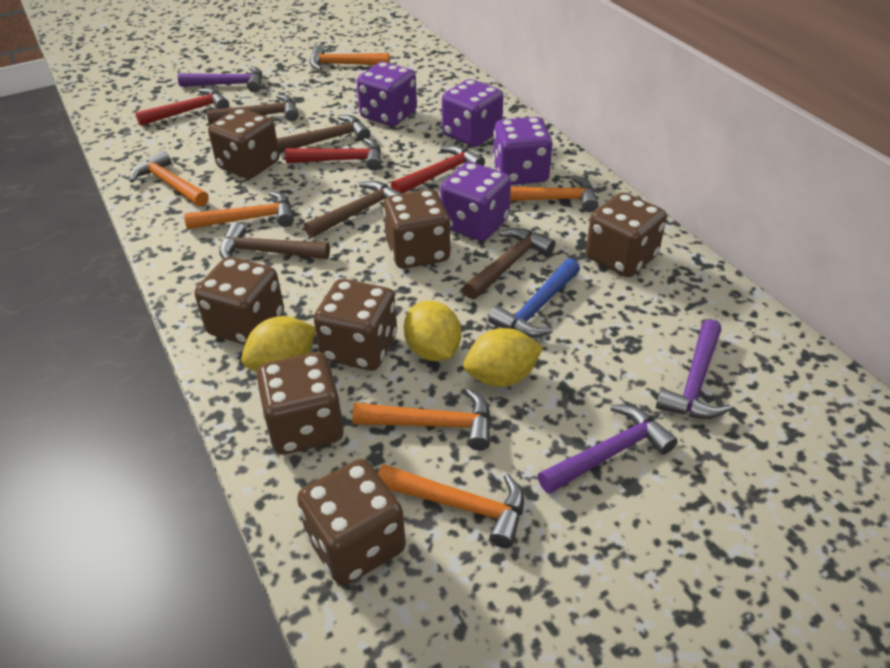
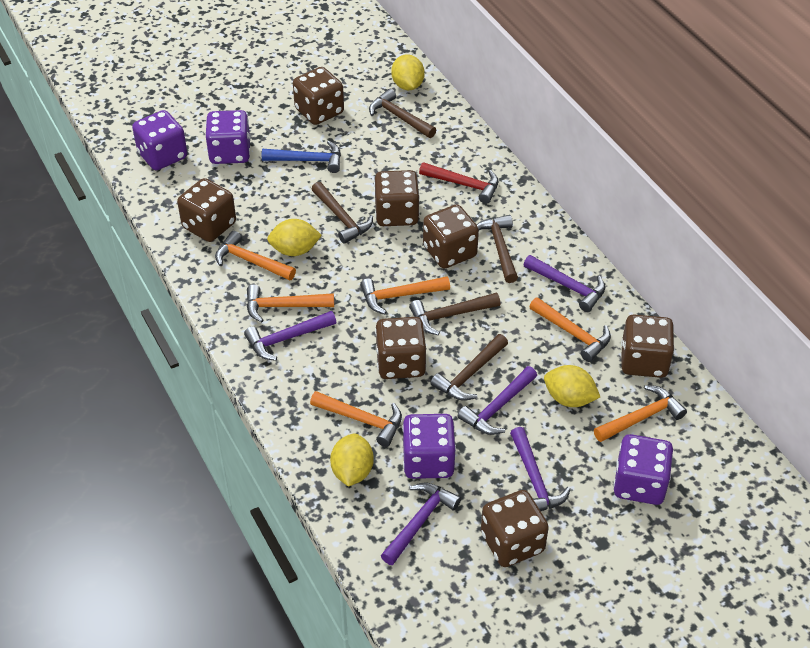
purple hammer: 3 -> 5
red hammer: 3 -> 1
yellow lemon: 3 -> 4

